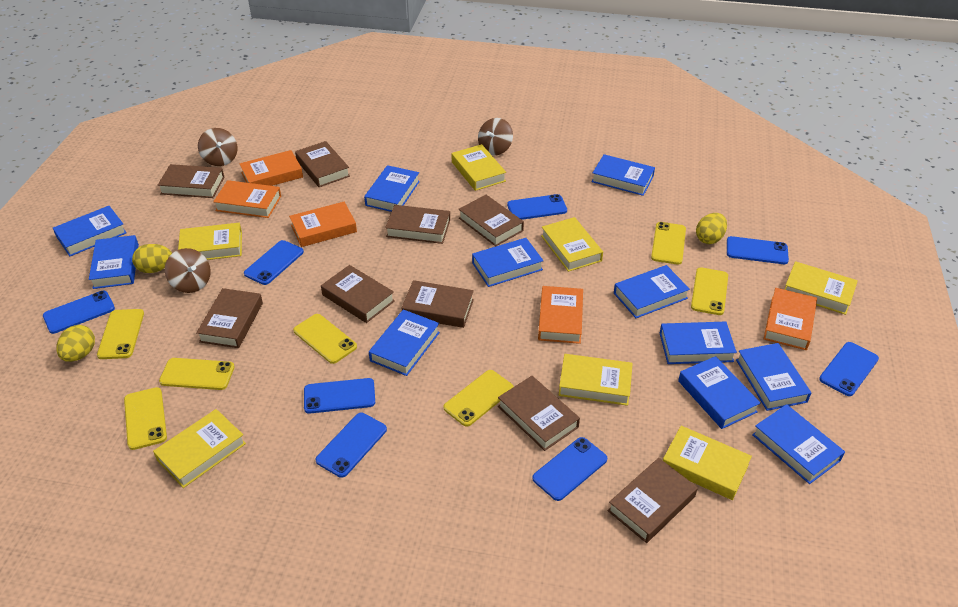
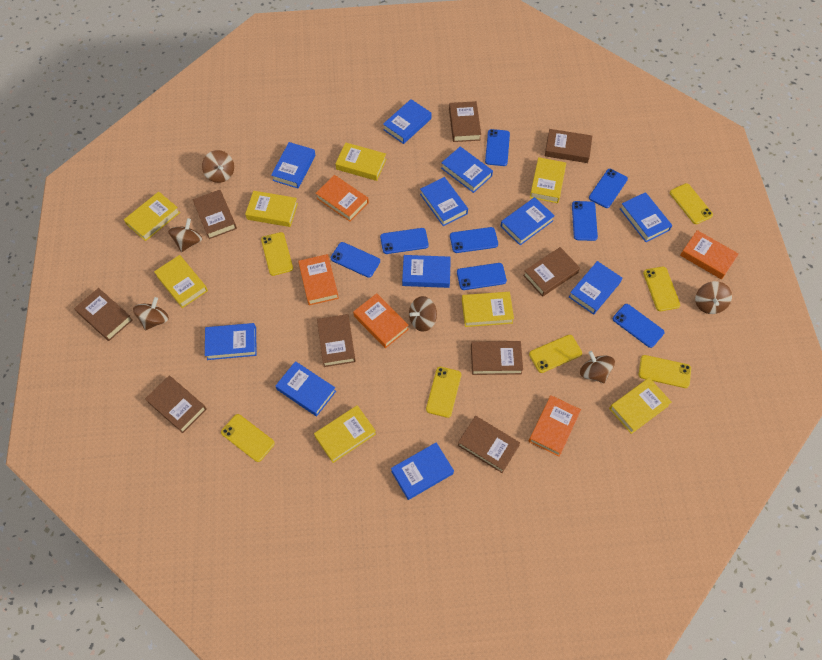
brown spinning top: 3 -> 6
yellow book: 7 -> 8
yellow egg: 3 -> 0

